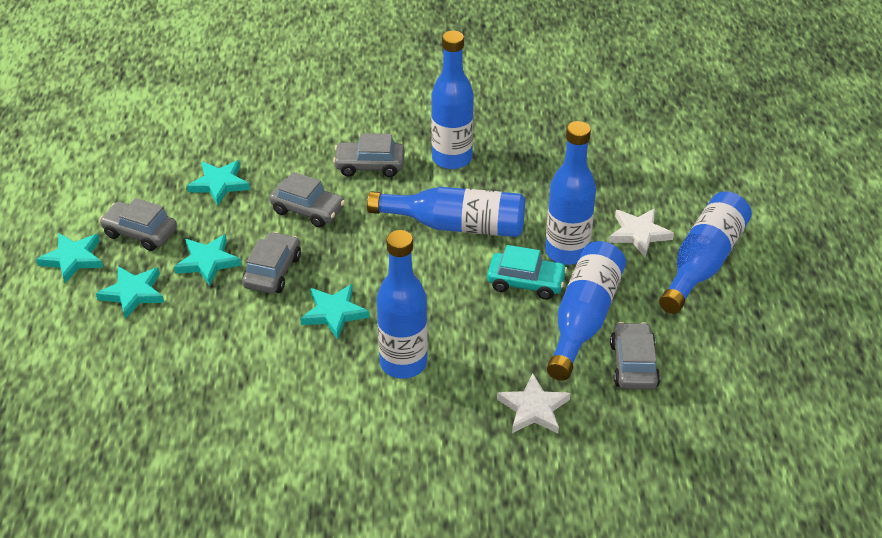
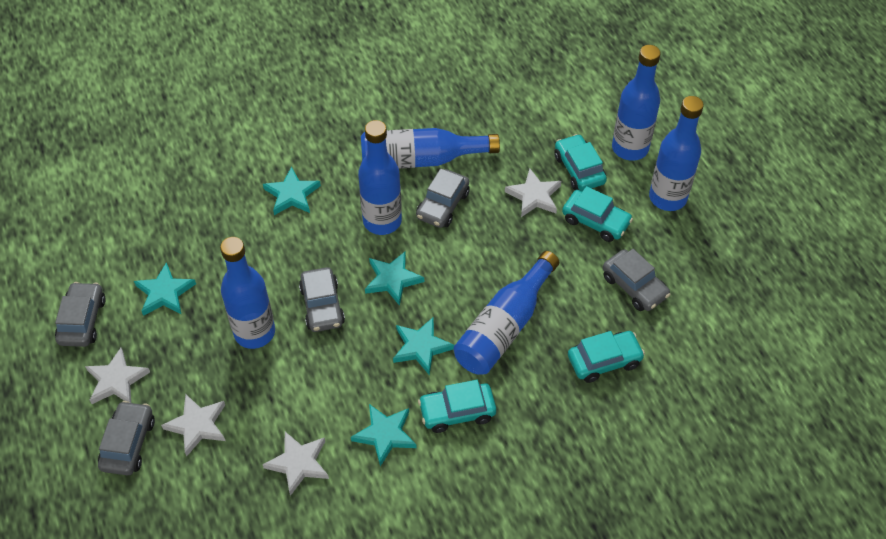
turquoise car: 1 -> 4
white star: 2 -> 4

